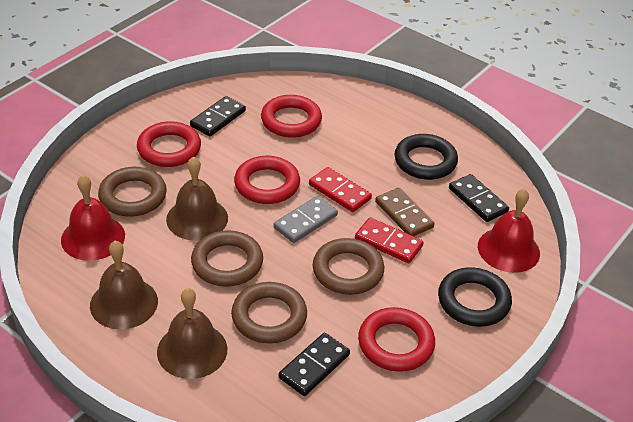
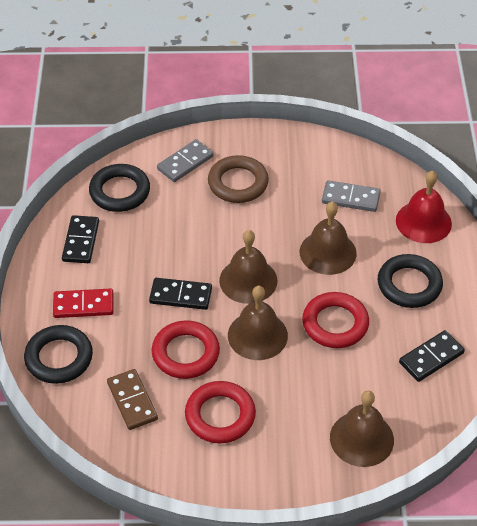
black ring: 2 -> 3
brown bell: 3 -> 4
brown ring: 4 -> 1
grey domino: 1 -> 2
red bell: 2 -> 1
red domino: 2 -> 1
red ring: 4 -> 3

